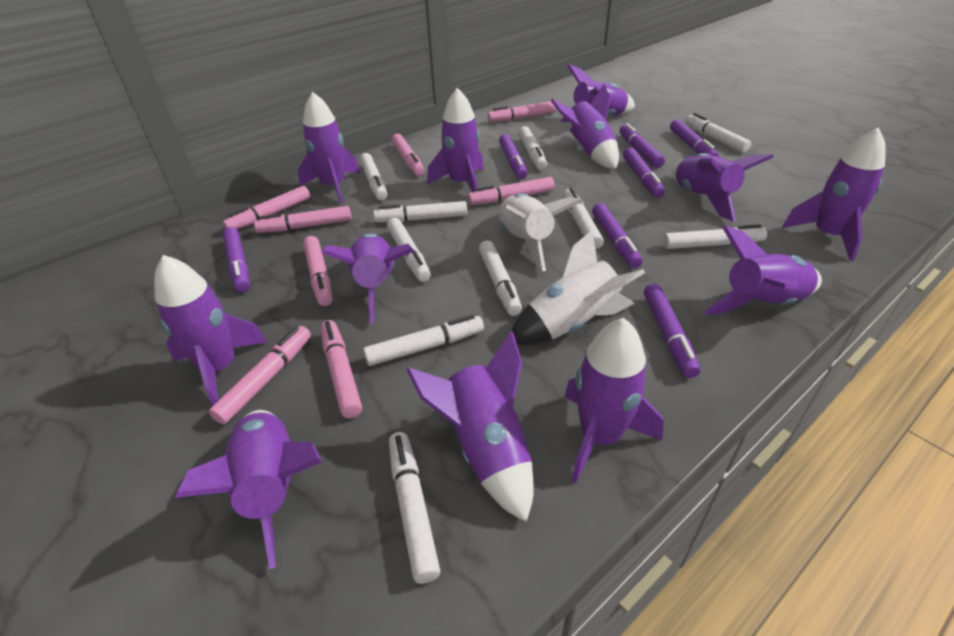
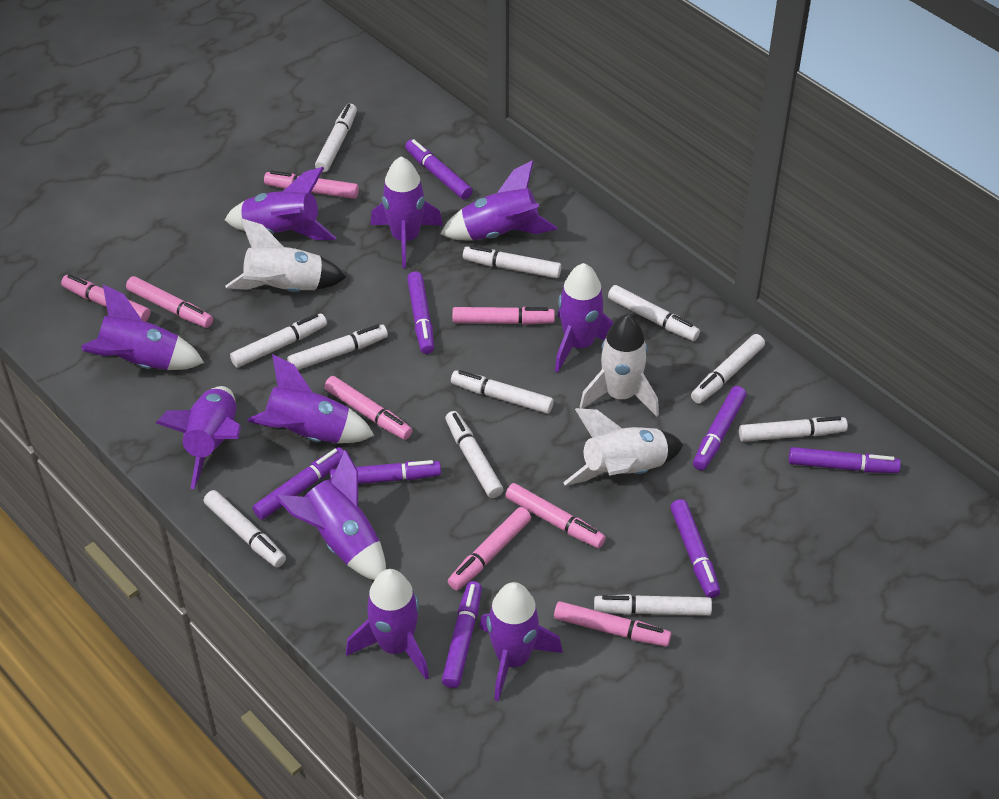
purple marker: 7 -> 8
purple rocket: 12 -> 10
white marker: 10 -> 11
white rocket: 2 -> 3

